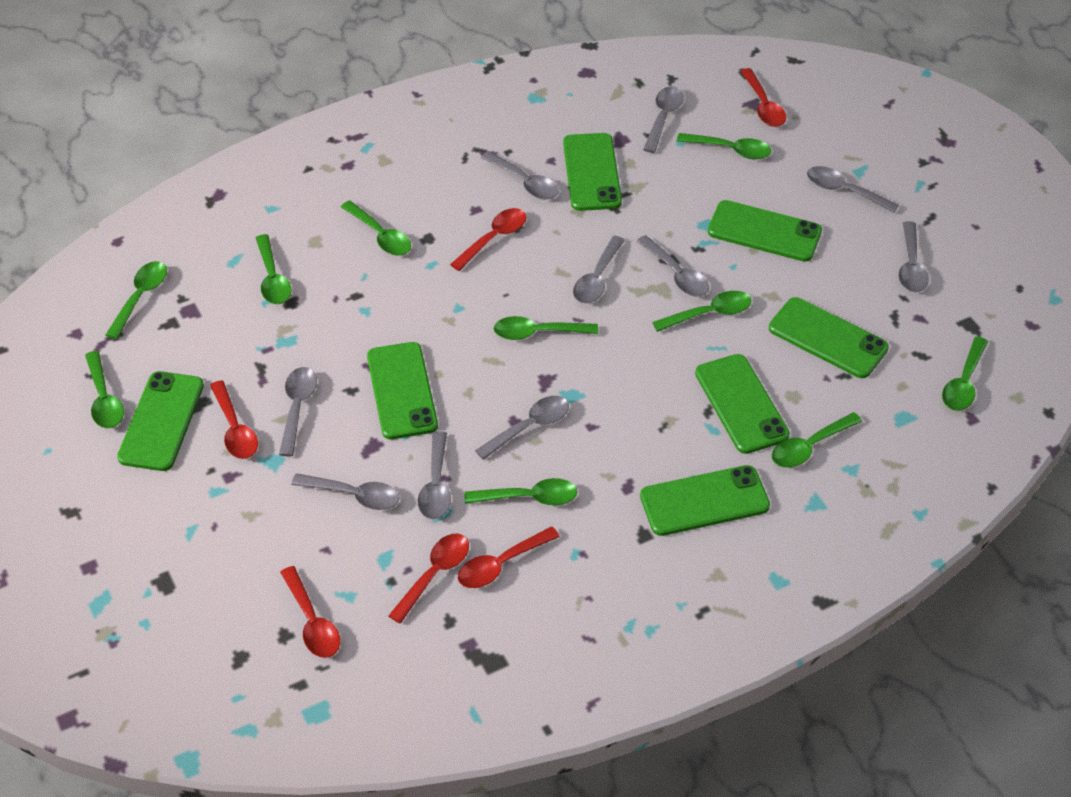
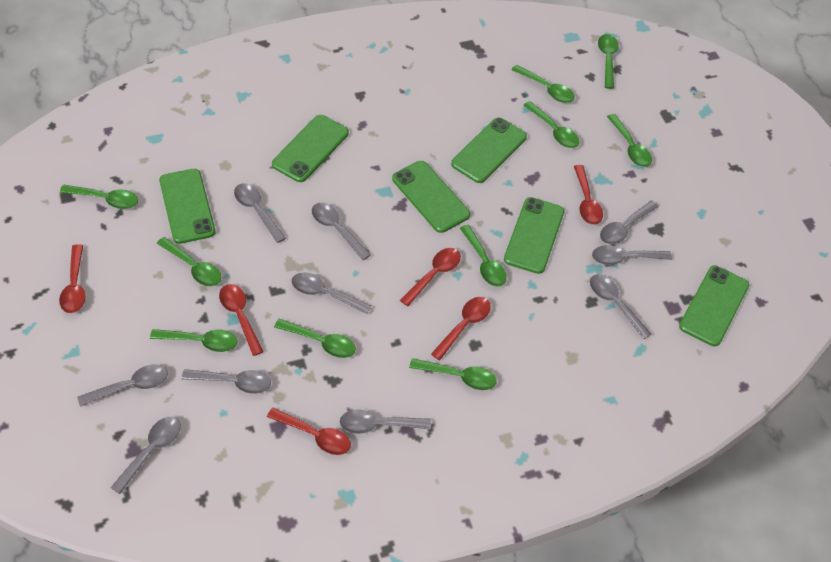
green phone: 7 -> 6

